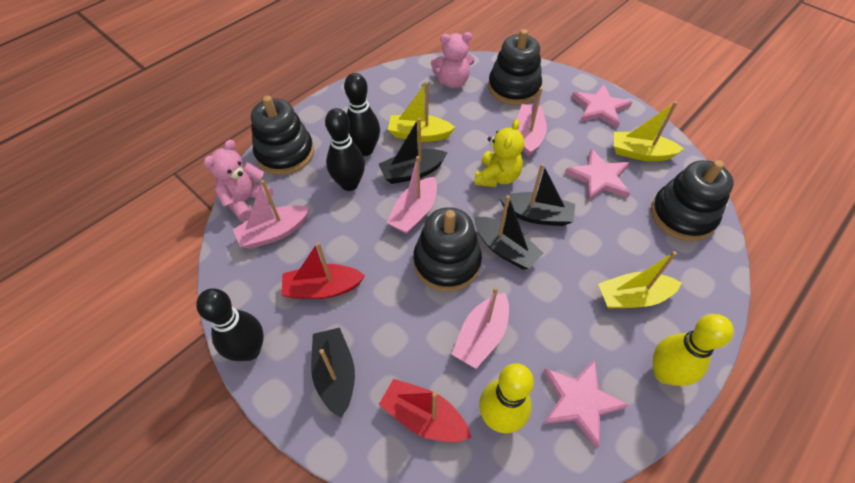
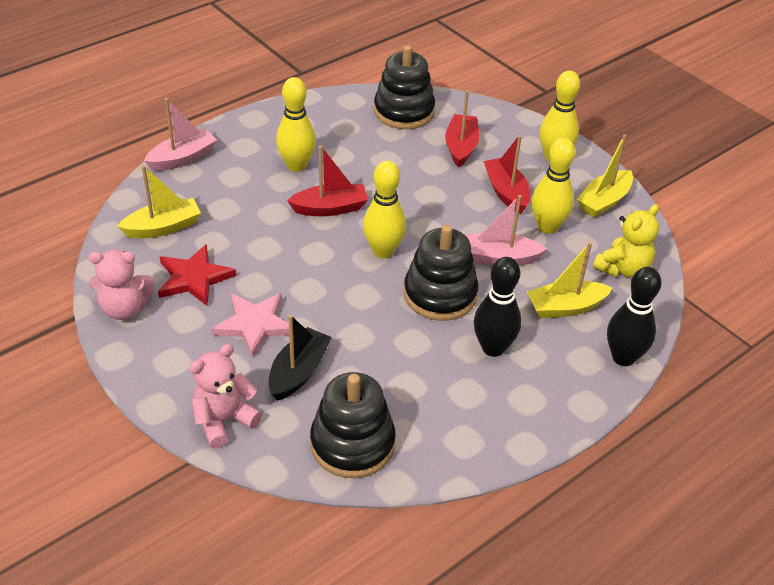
black boat: 4 -> 1
black bowling pin: 3 -> 2
black stacking toy: 4 -> 3
pink boat: 4 -> 2
pink star: 3 -> 1
red boat: 2 -> 3
red star: 0 -> 1
yellow bowling pin: 2 -> 4

